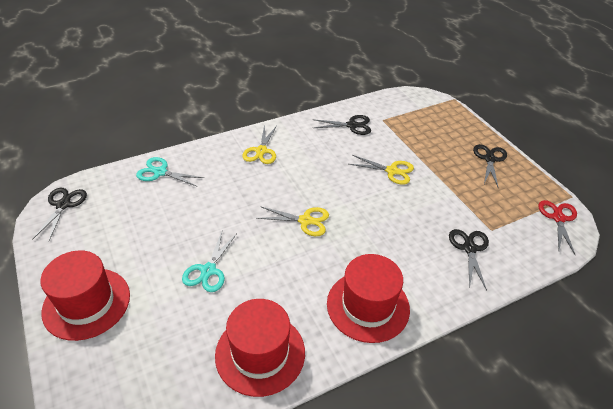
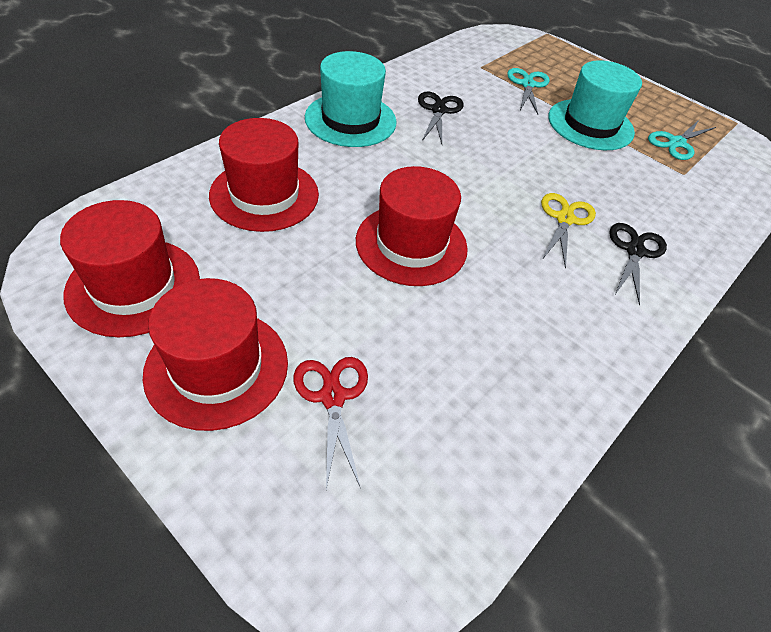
black scissors: 4 -> 2
red hat: 3 -> 4
turquoise hat: 0 -> 2
yellow scissors: 3 -> 1

